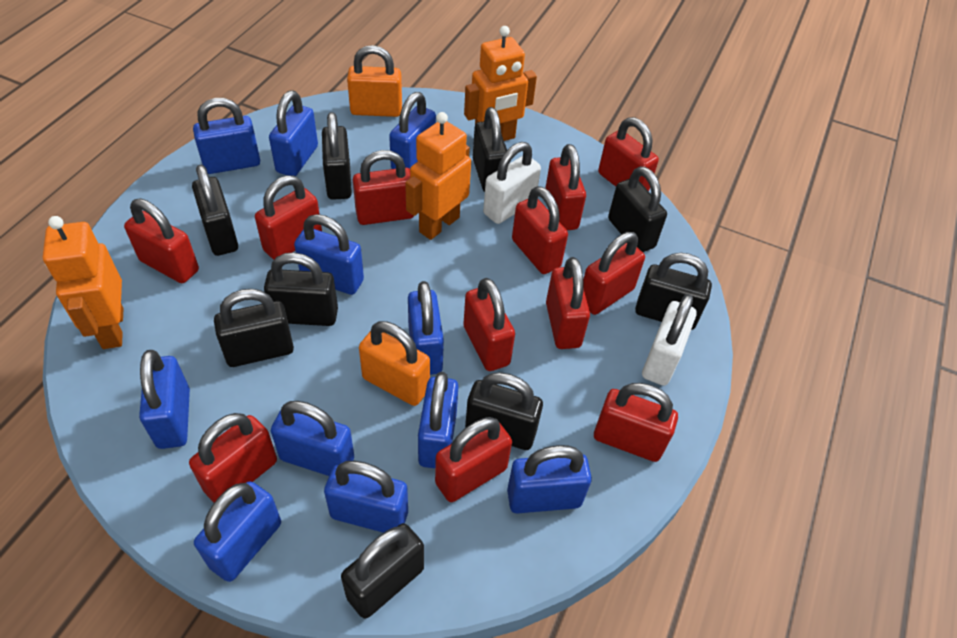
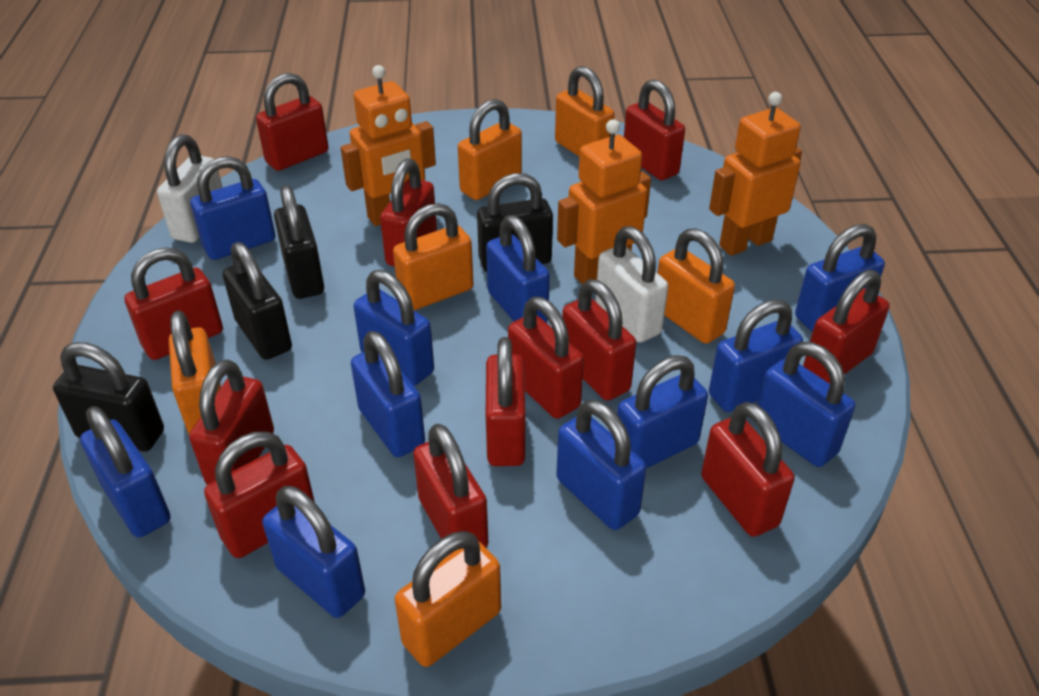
black padlock: 9 -> 4
orange padlock: 2 -> 6

